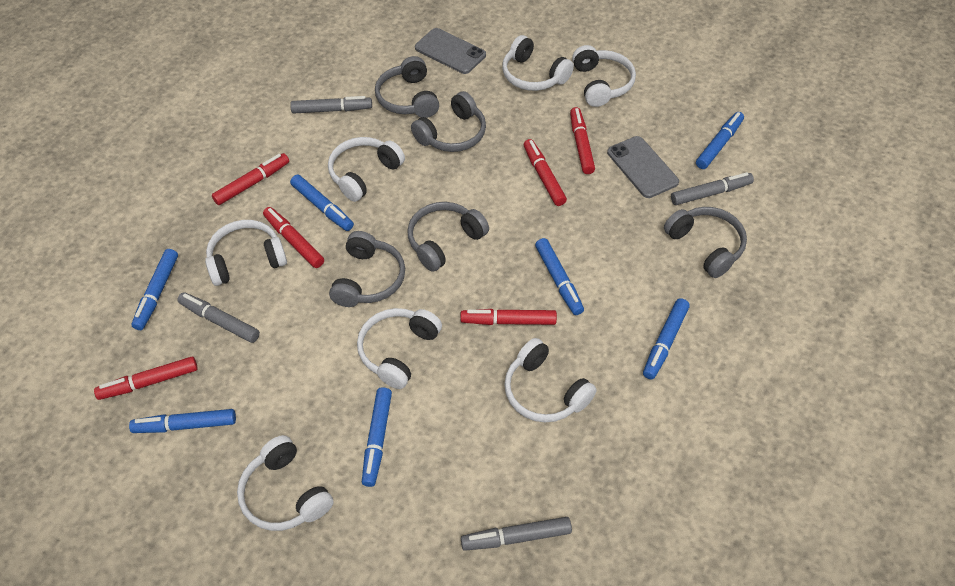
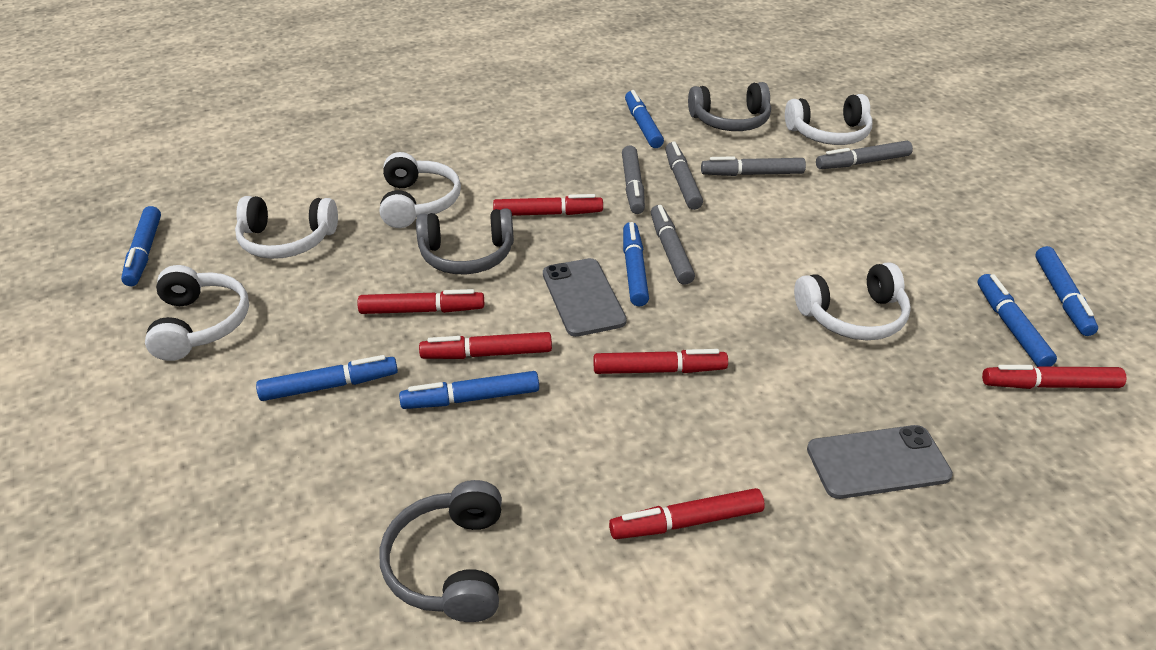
grey headphones: 5 -> 3
grey marker: 4 -> 5
white headphones: 7 -> 5

